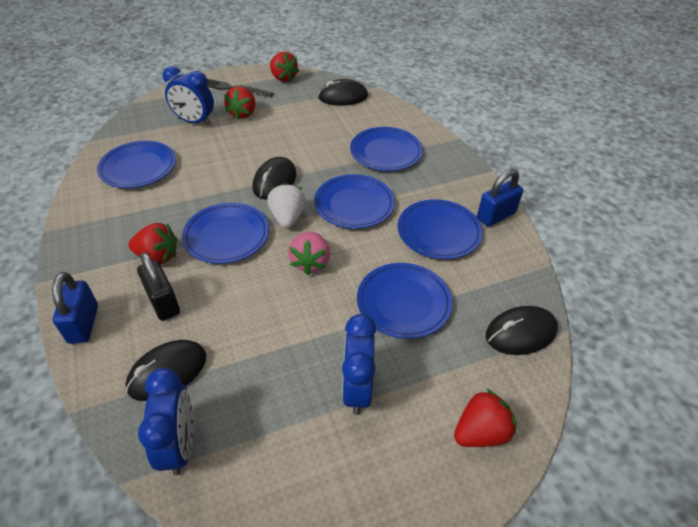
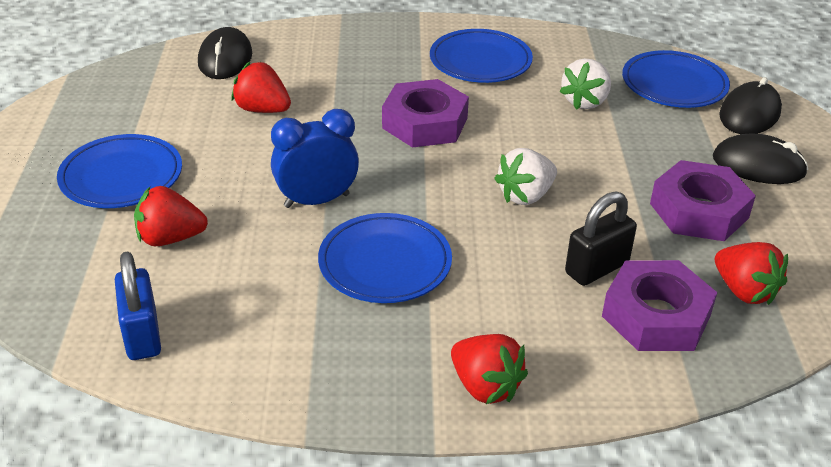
black fork: 1 -> 0
black mouse: 4 -> 3
blue clock: 3 -> 1
blue padlock: 2 -> 1
blue plate: 6 -> 4
pink strawberry: 1 -> 0
purple nut: 0 -> 3
white strawberry: 1 -> 2

